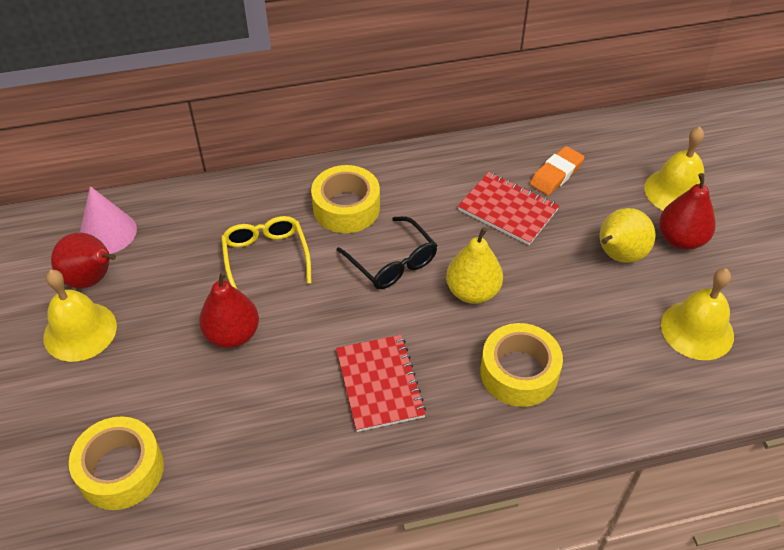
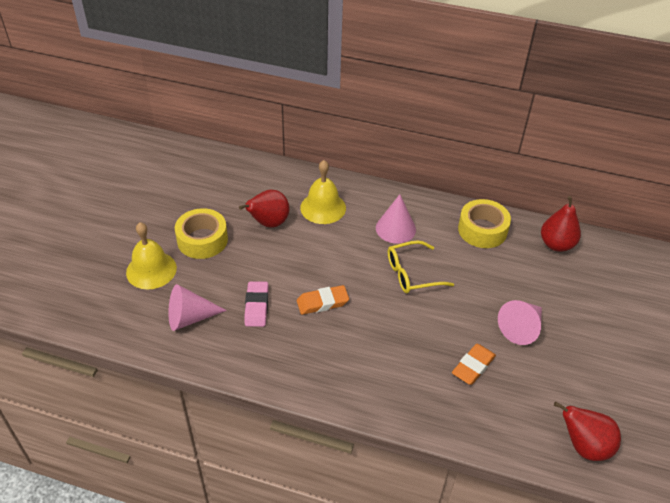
black glasses: 1 -> 0
orange eraser: 1 -> 2
pink cone: 1 -> 3
pink eraser: 0 -> 1
red notebook: 2 -> 0
yellow bell: 3 -> 2
yellow pear: 2 -> 0
yellow tape: 3 -> 2

